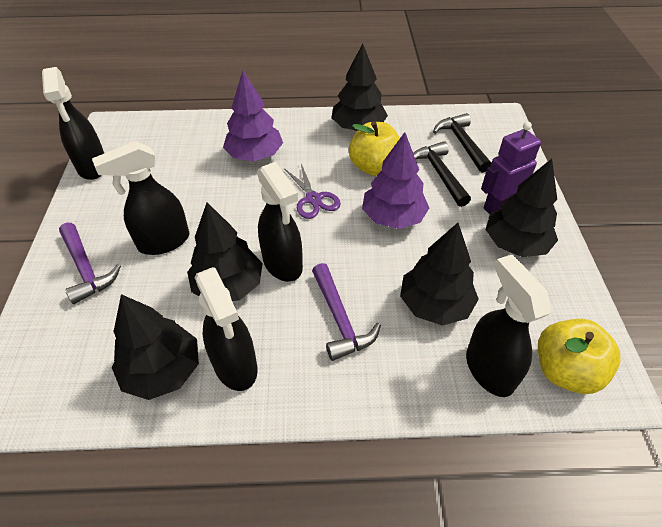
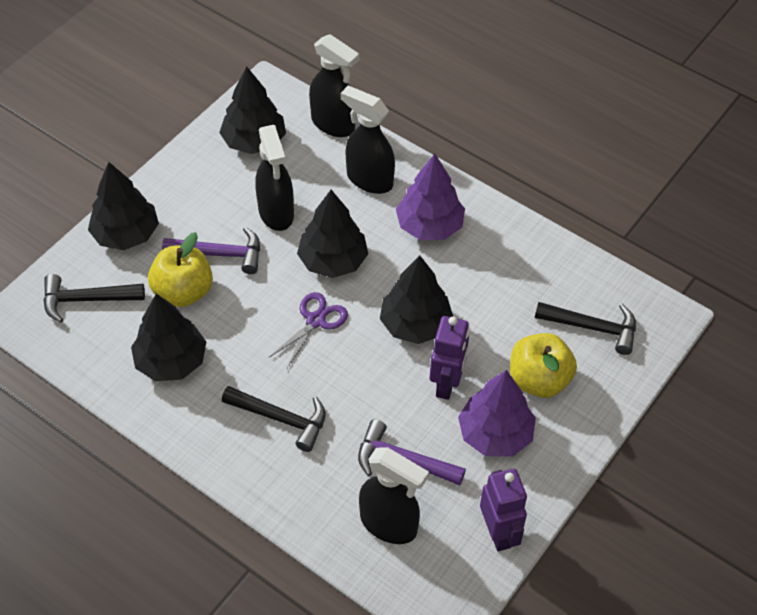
black hammer: 2 -> 3
black spray bottle: 5 -> 4
purple robot: 1 -> 2

